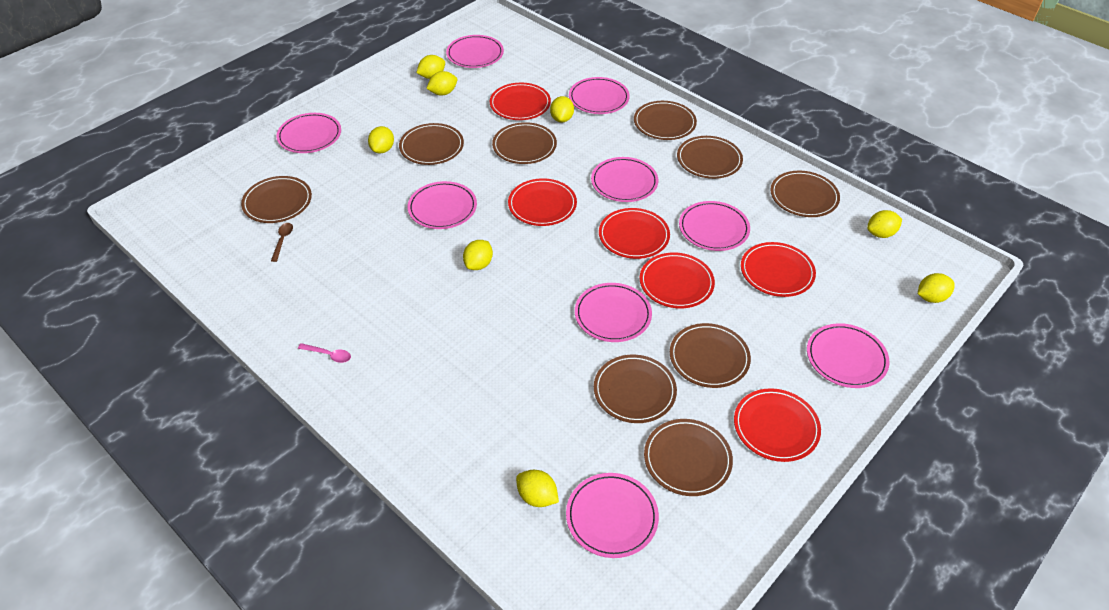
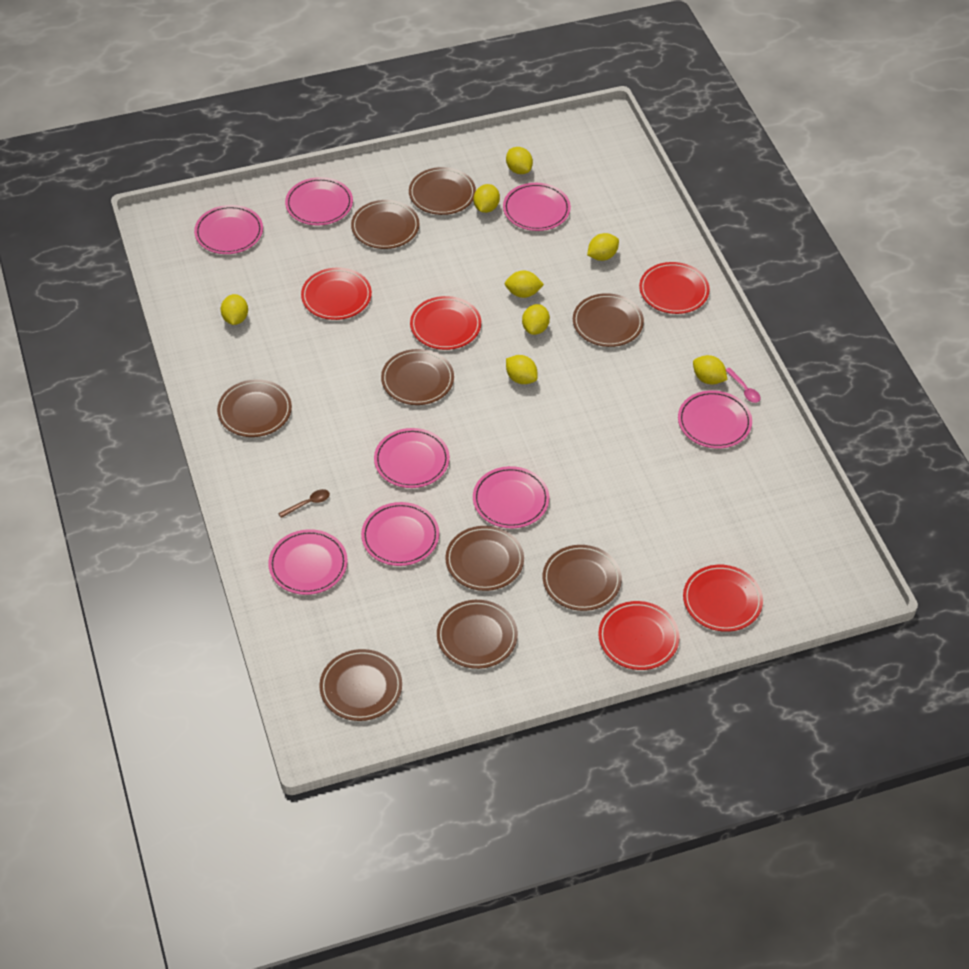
pink plate: 9 -> 8
red plate: 6 -> 5

